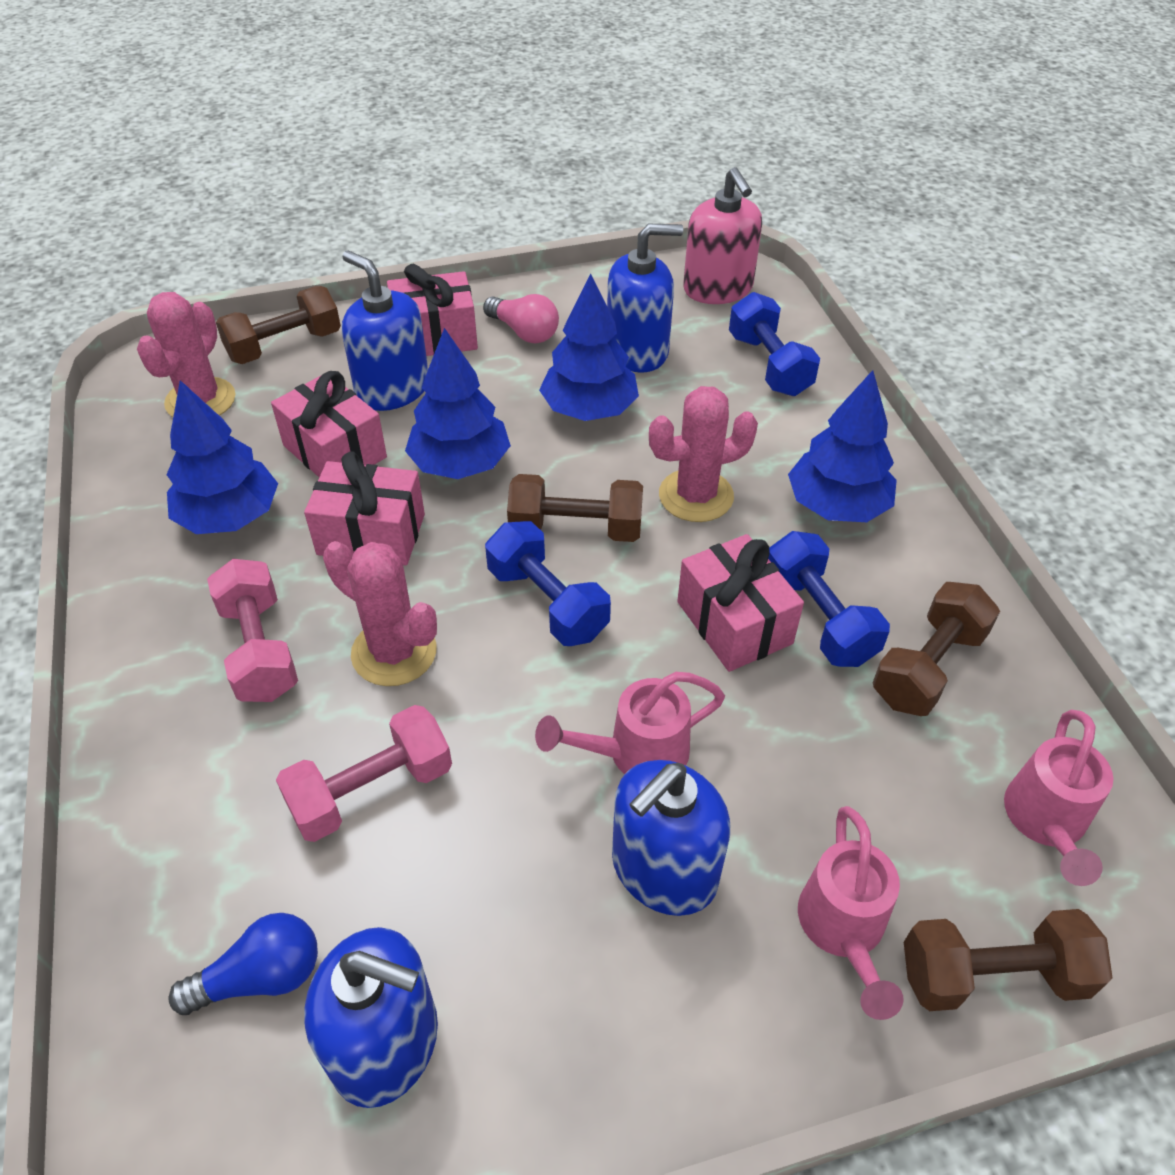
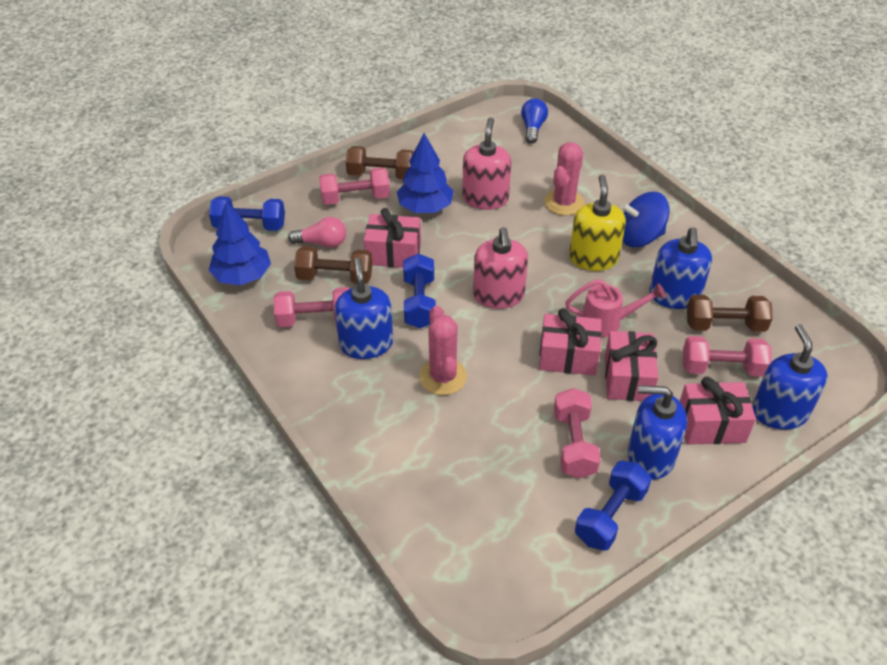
blue spinning top: 0 -> 1
blue tree: 4 -> 2
brown dumbbell: 4 -> 3
pink cactus: 3 -> 2
pink dumbbell: 2 -> 4
pink soap dispenser: 1 -> 2
pink watering can: 3 -> 1
yellow soap dispenser: 0 -> 1

